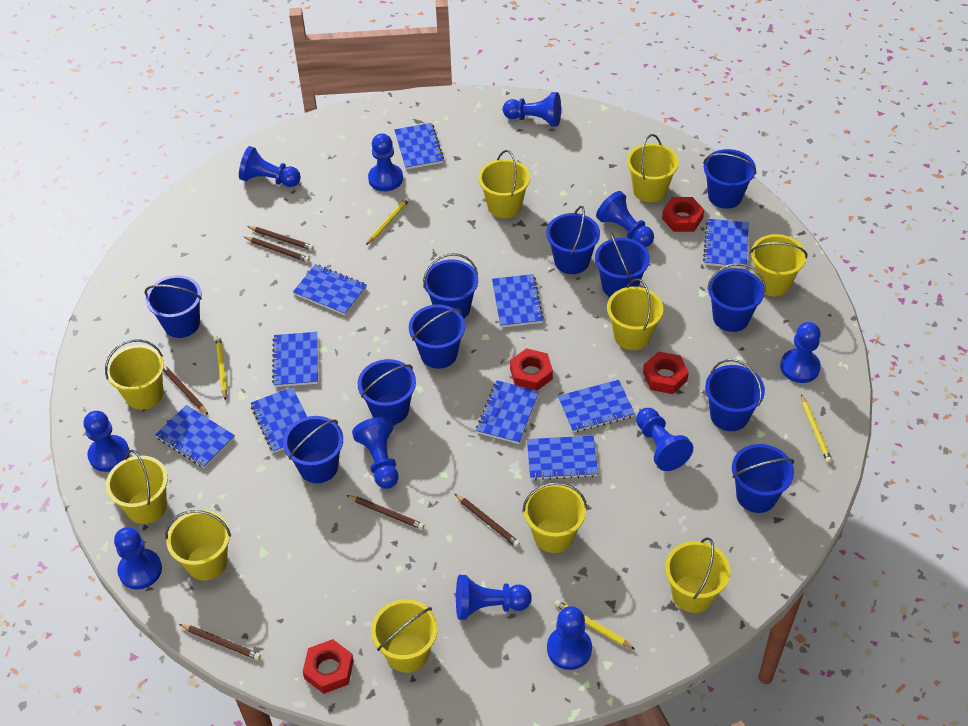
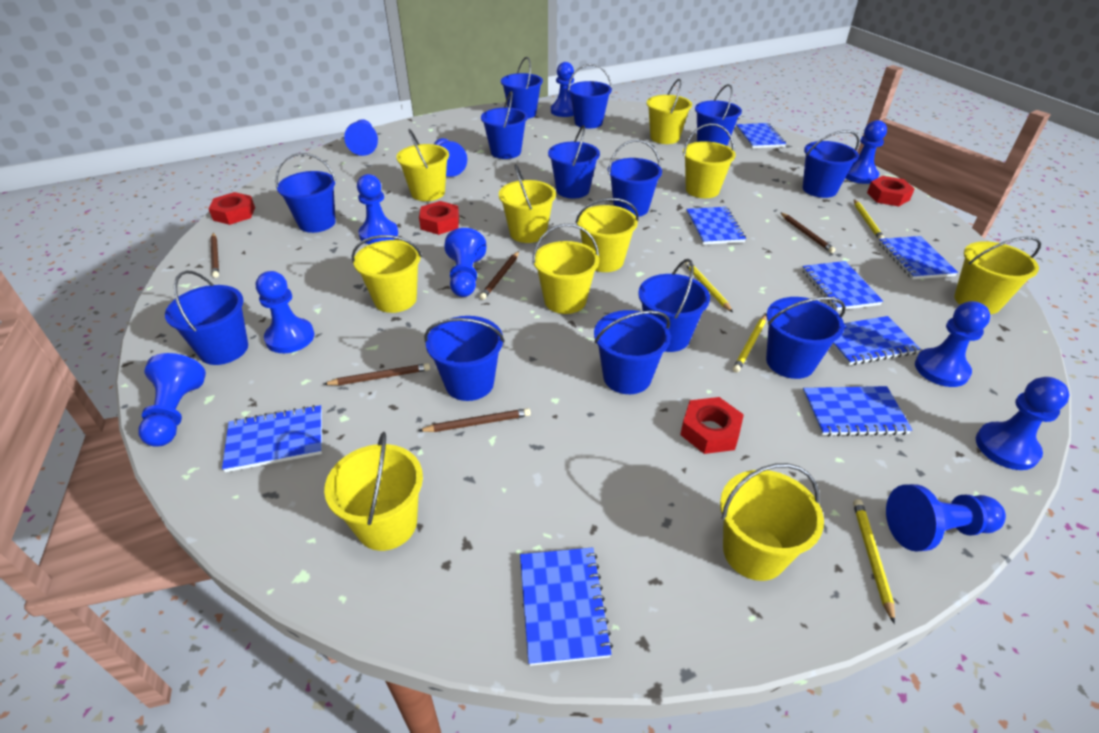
blue bucket: 11 -> 13
blue notebook: 10 -> 8
brown pencil: 6 -> 5

